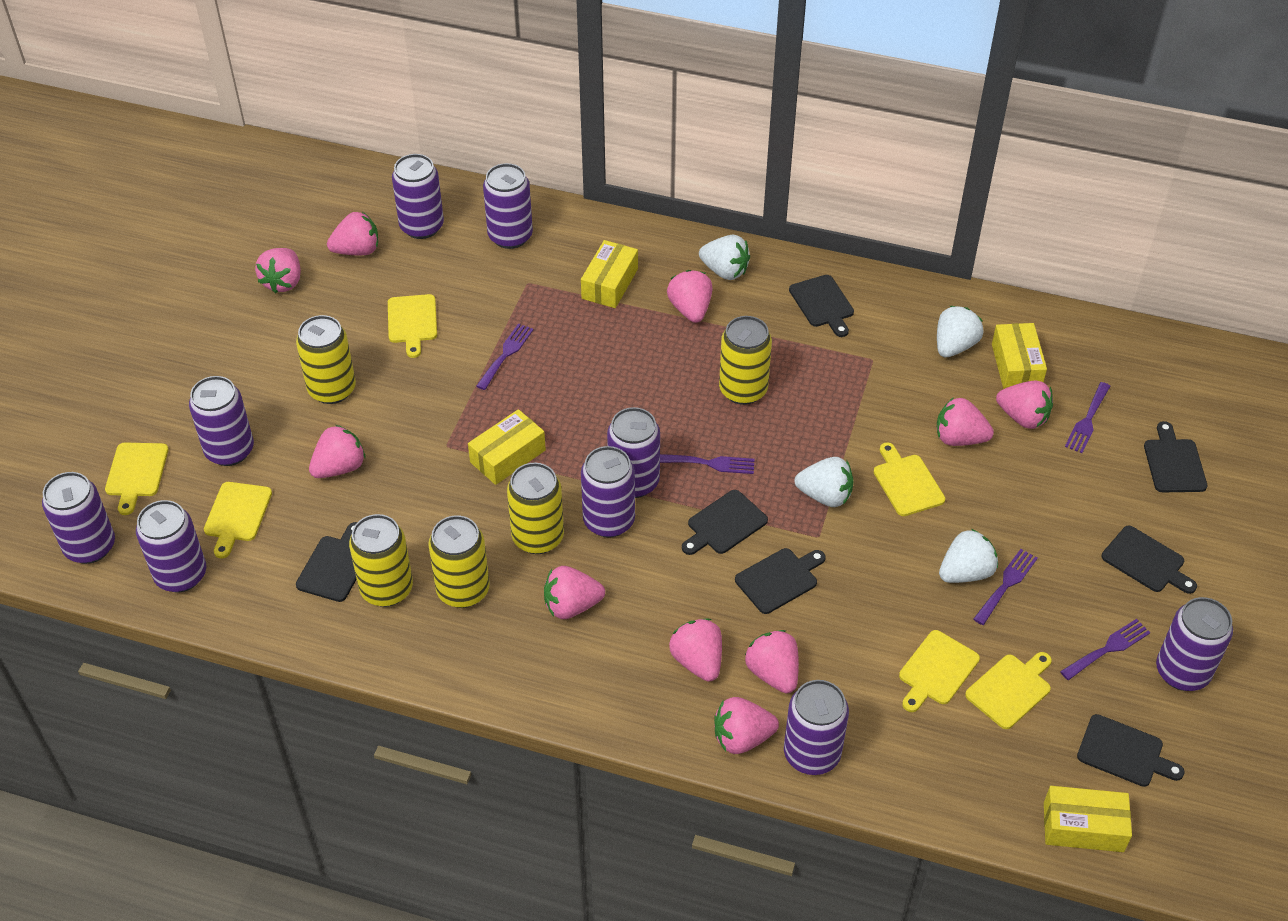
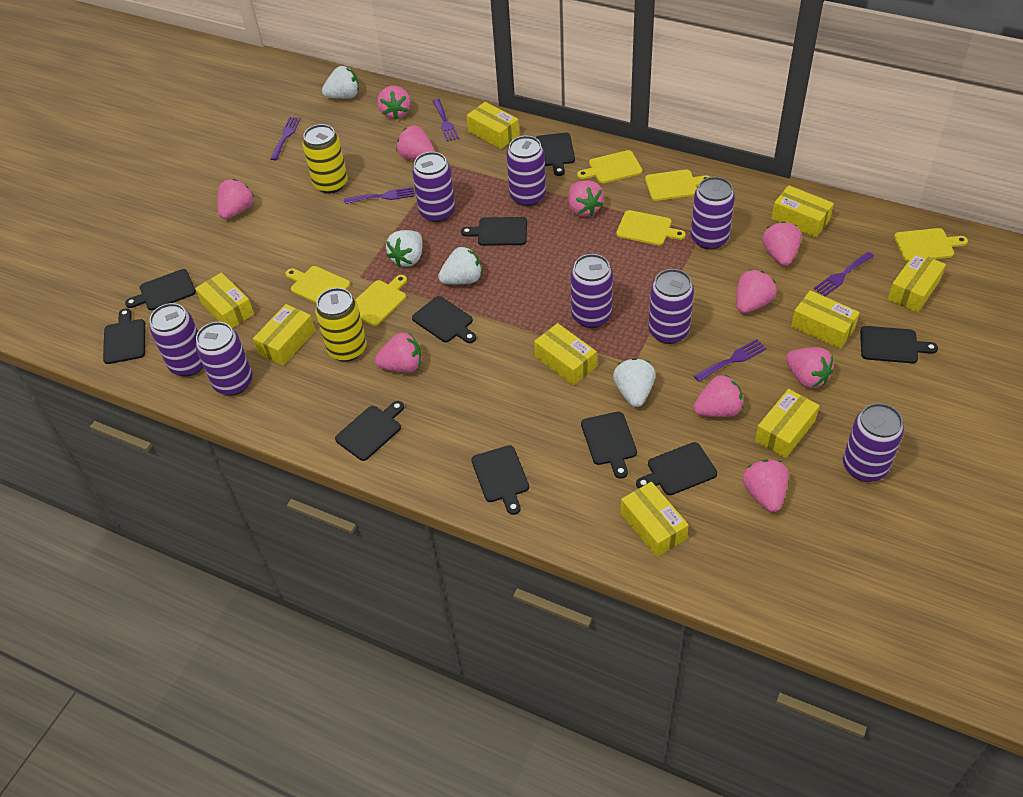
black cutting board: 7 -> 10
purple can: 9 -> 8
yellow box: 4 -> 9
yellow can: 5 -> 2

